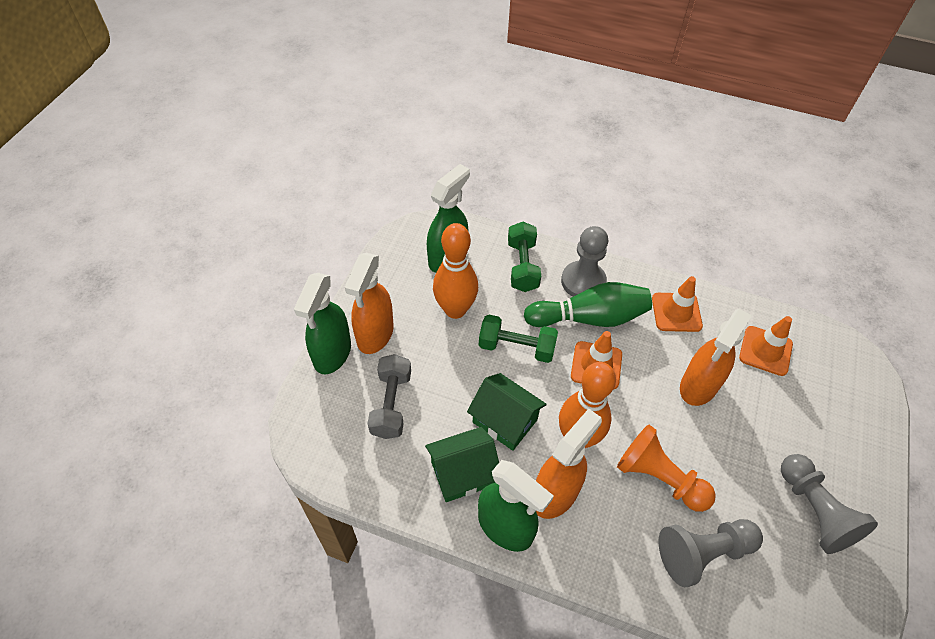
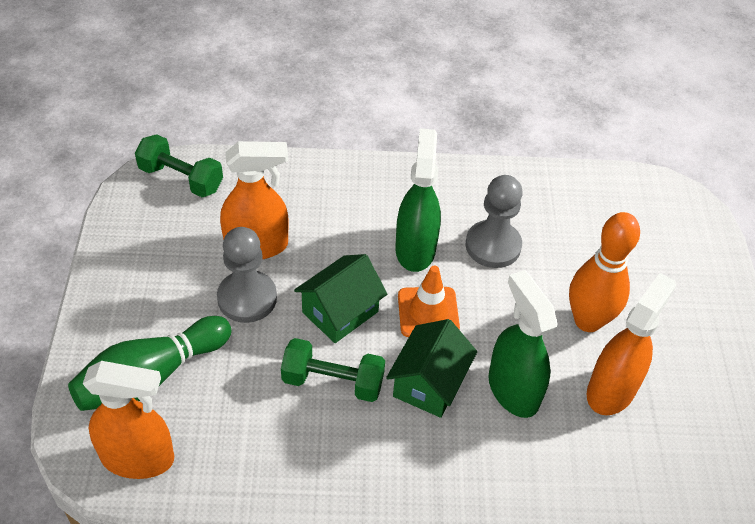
green spray bottle: 3 -> 2
grey dumbbell: 1 -> 0
grey pawn: 3 -> 2
orange bowling pin: 2 -> 1
orange pawn: 1 -> 0
orange traffic cone: 3 -> 1

